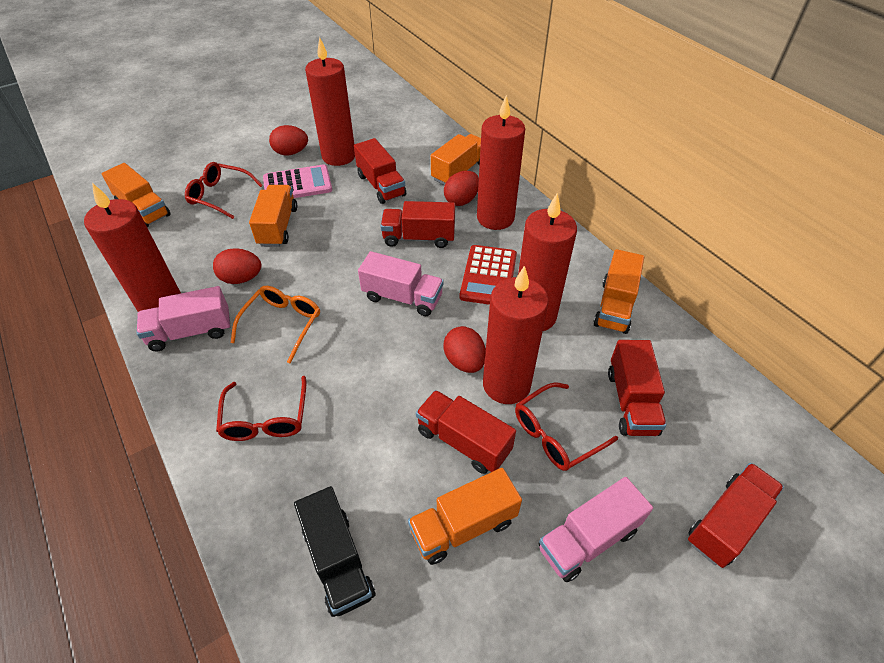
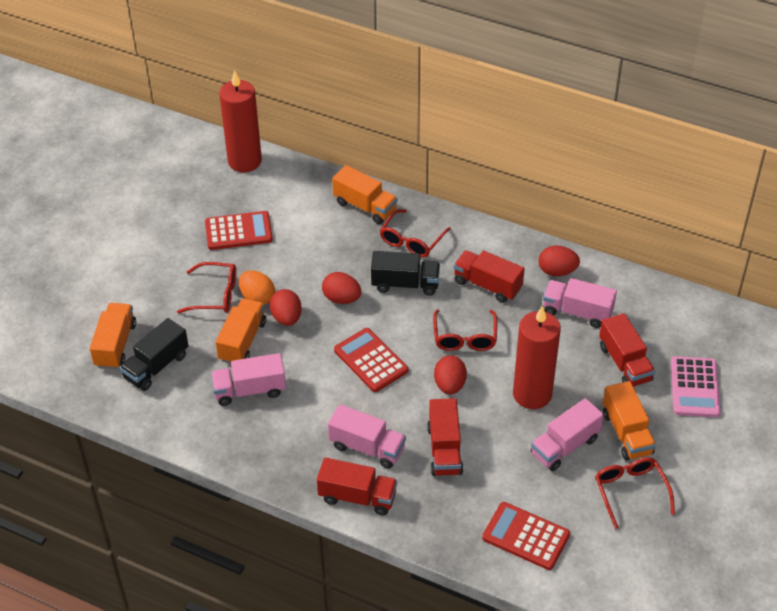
black truck: 1 -> 2
orange egg: 0 -> 1
orange glasses: 1 -> 0
orange truck: 5 -> 4
pink truck: 3 -> 4
red calculator: 1 -> 3
red candle: 5 -> 2
red glasses: 3 -> 4
red truck: 5 -> 4

